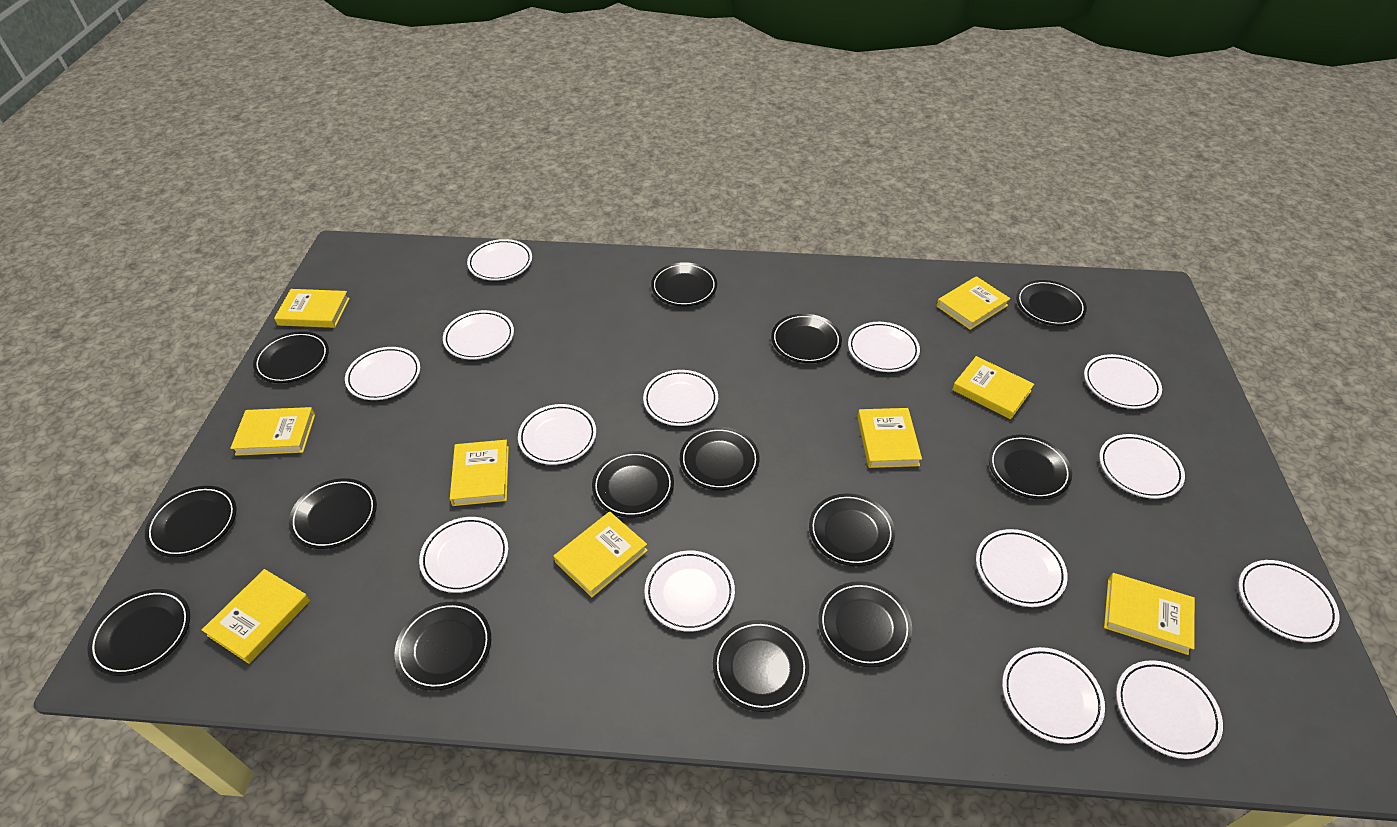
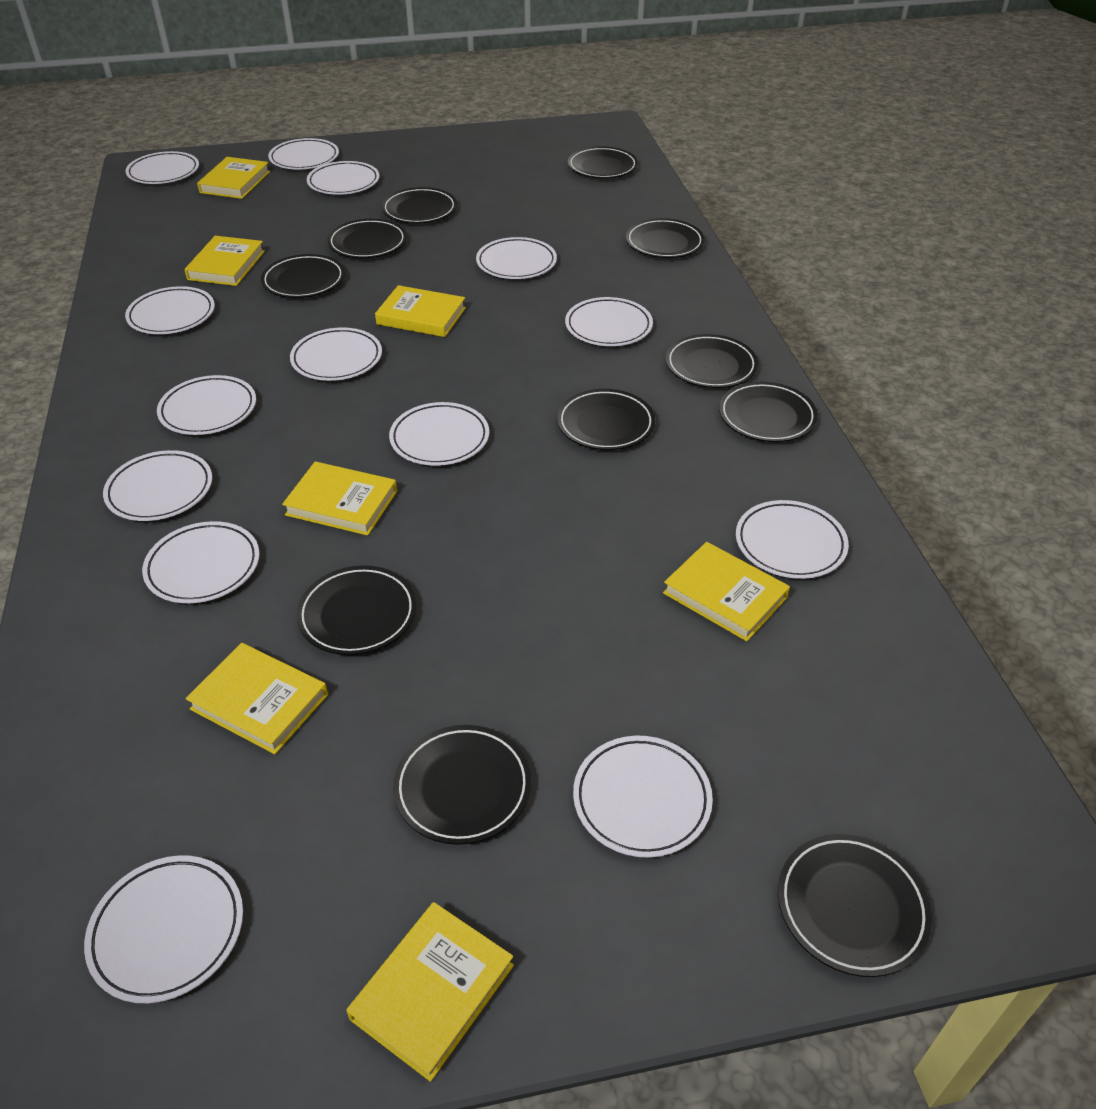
black plate: 14 -> 11
yellow book: 9 -> 7

